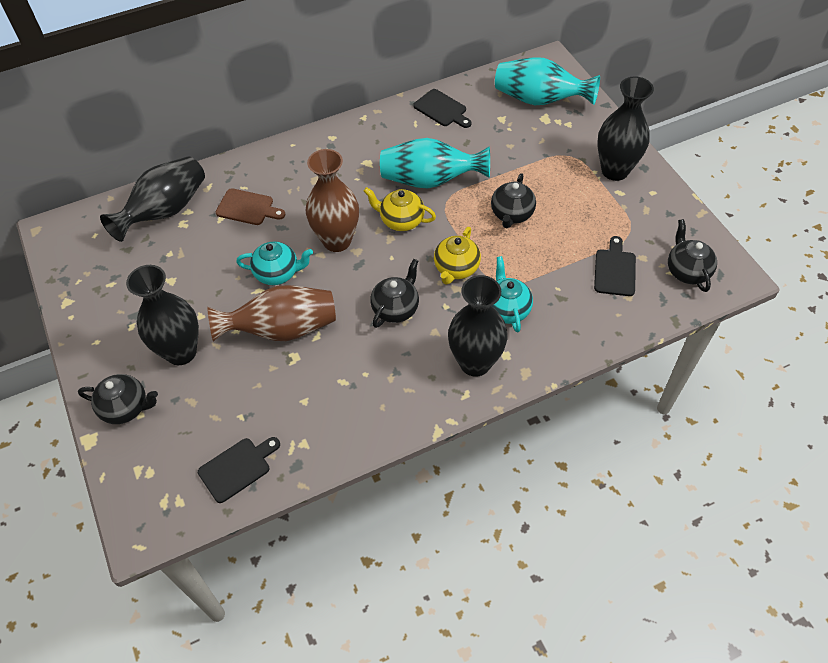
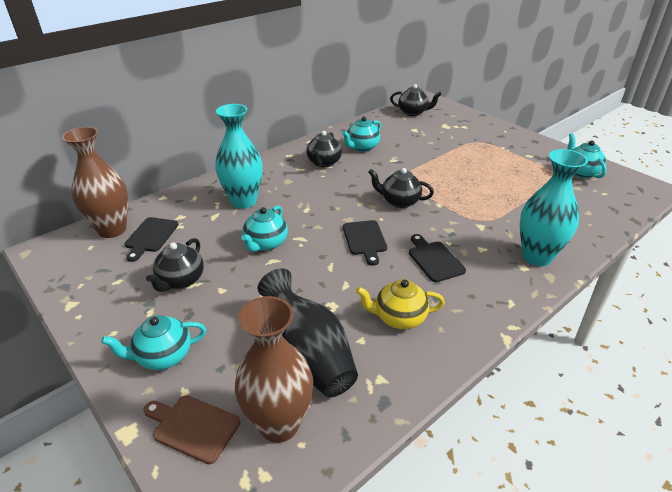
black vase: 4 -> 1
turquoise teapot: 2 -> 4
yellow teapot: 2 -> 1

